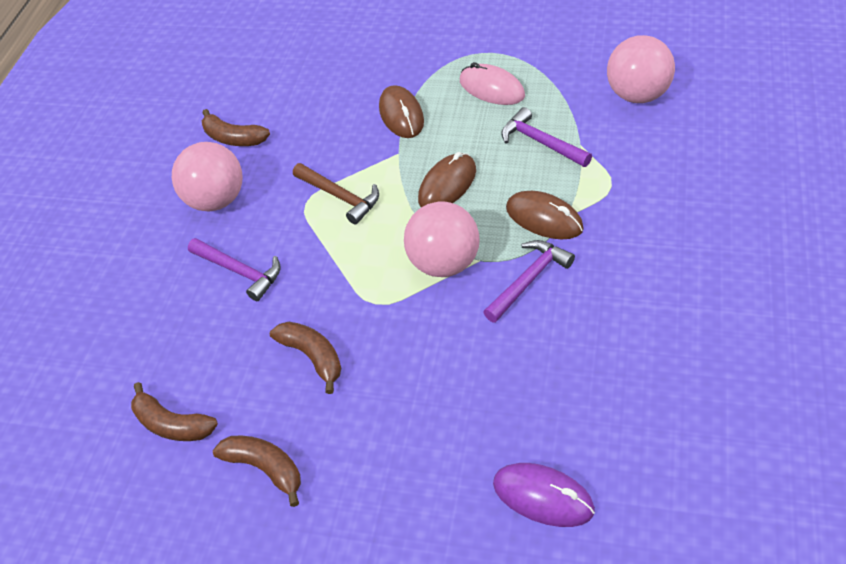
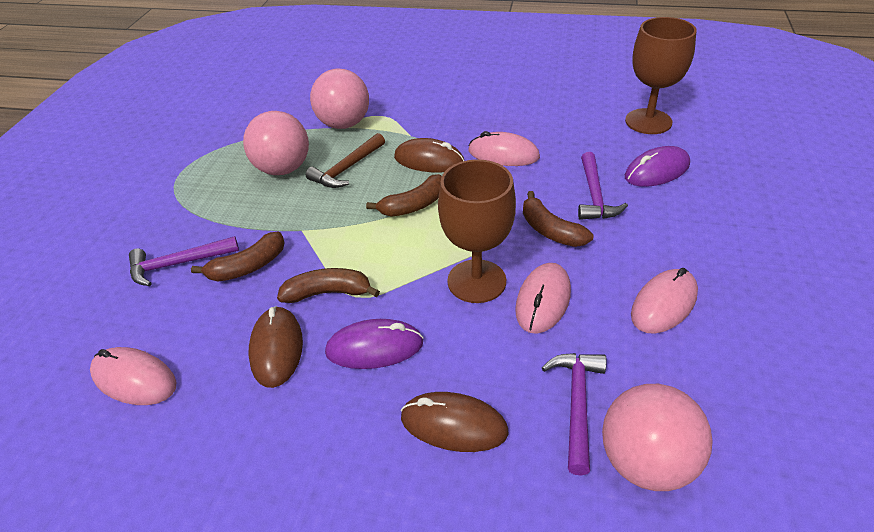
brown goblet: 0 -> 2
pink mouse: 1 -> 4
purple mouse: 1 -> 2

